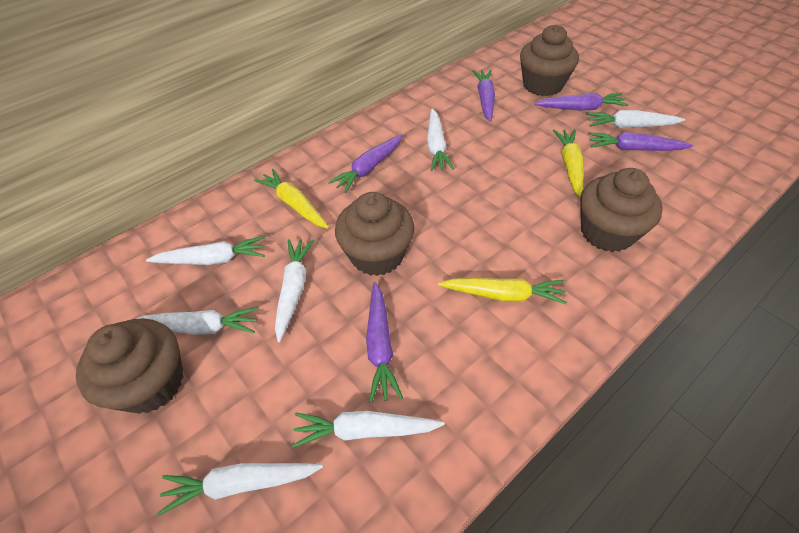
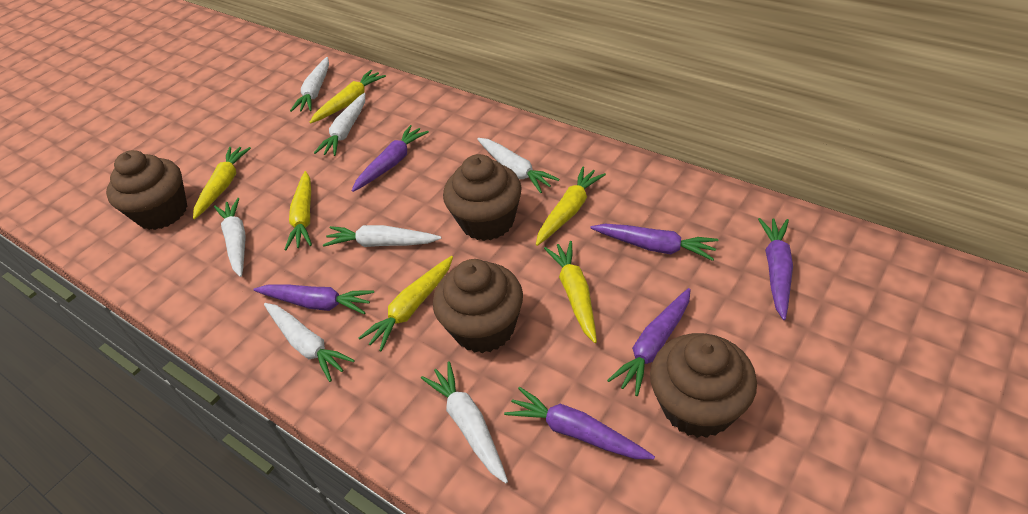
purple carrot: 5 -> 6
yellow carrot: 3 -> 6

